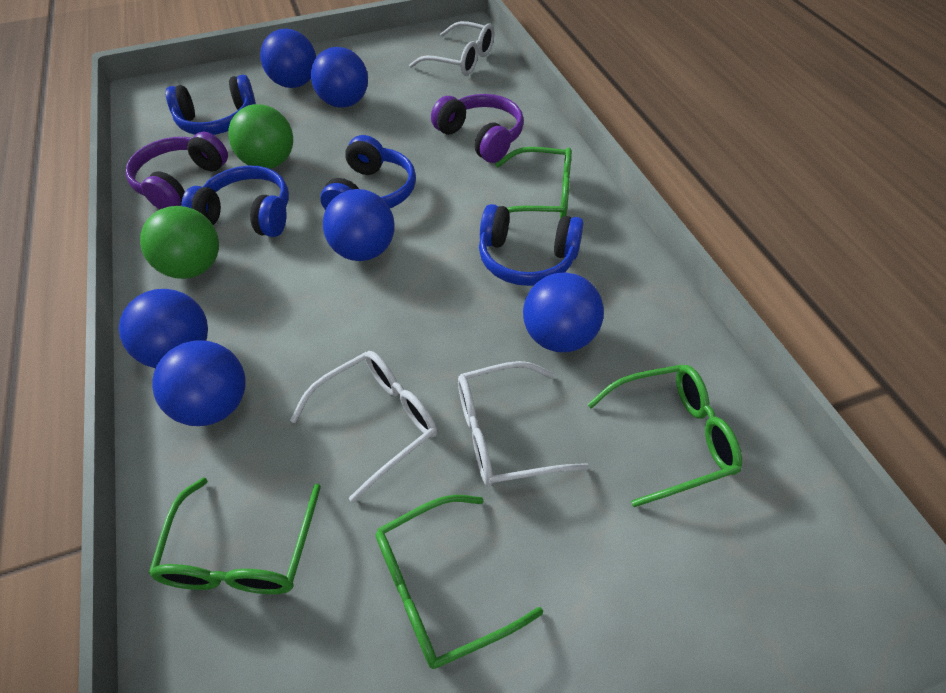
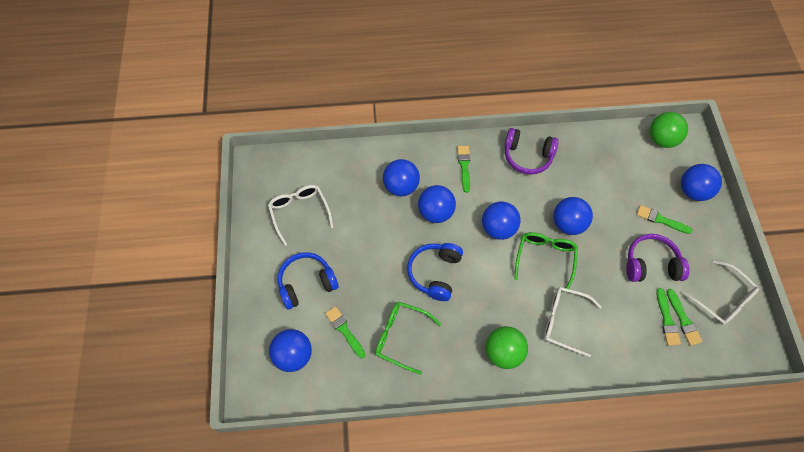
blue headphones: 4 -> 2
green brush: 0 -> 5
green glasses: 4 -> 2

